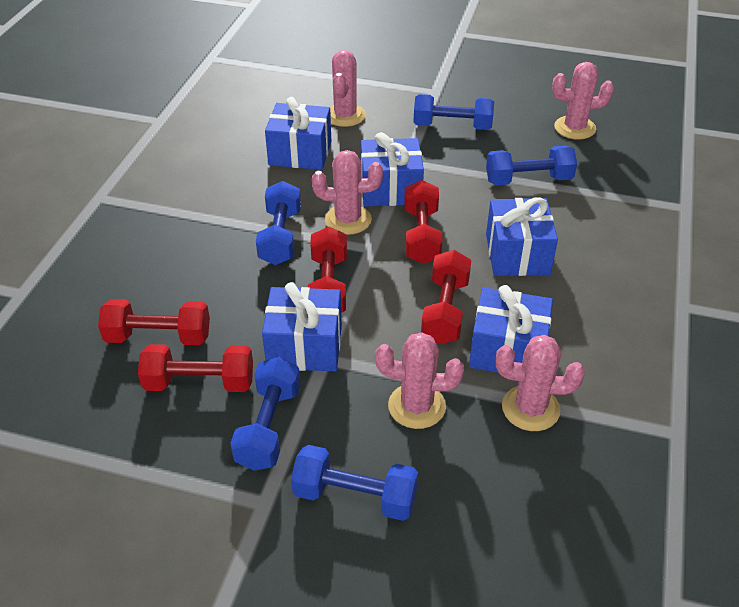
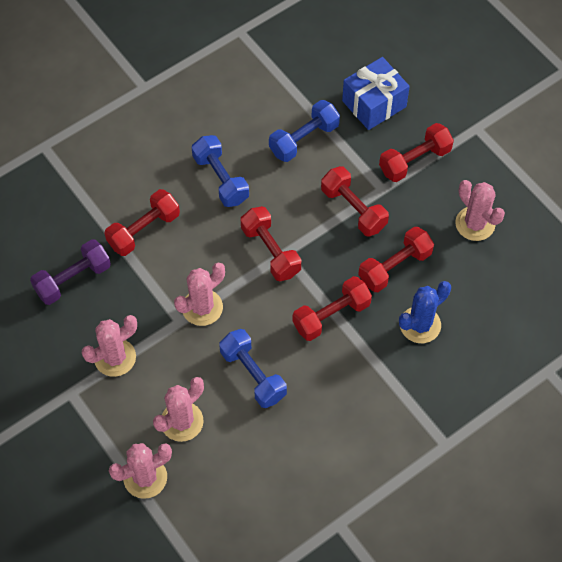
blue cactus: 0 -> 1
blue dumbbell: 5 -> 3
blue gift: 5 -> 1
purple dumbbell: 0 -> 1
red dumbbell: 5 -> 6

